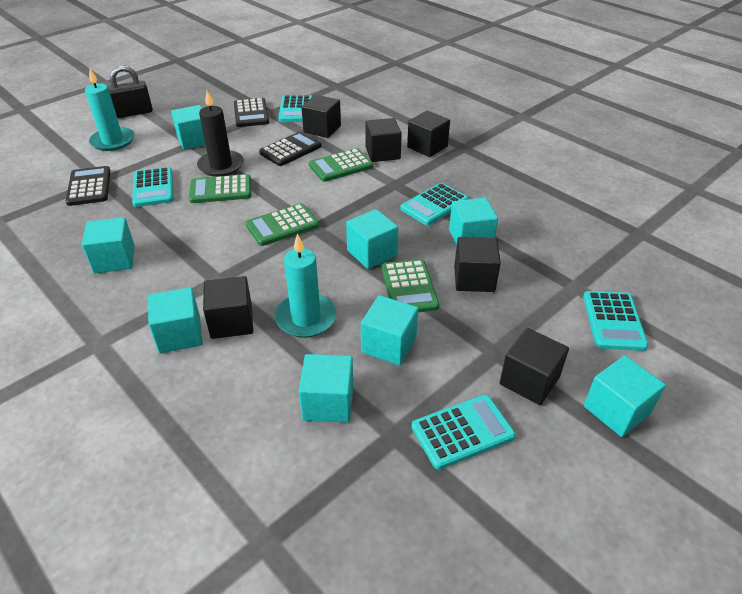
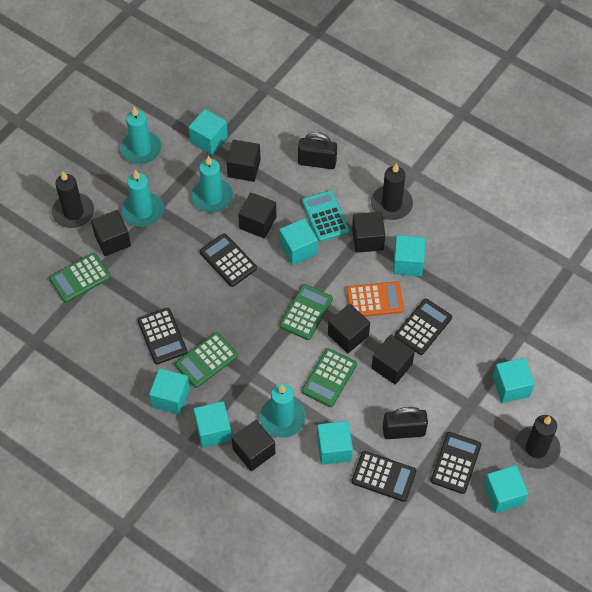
black calculator: 3 -> 5
black candle: 1 -> 3
black cube: 6 -> 7
black padlock: 1 -> 2
orange calculator: 0 -> 1
turquoise calculator: 5 -> 1
turquoise candle: 2 -> 4

